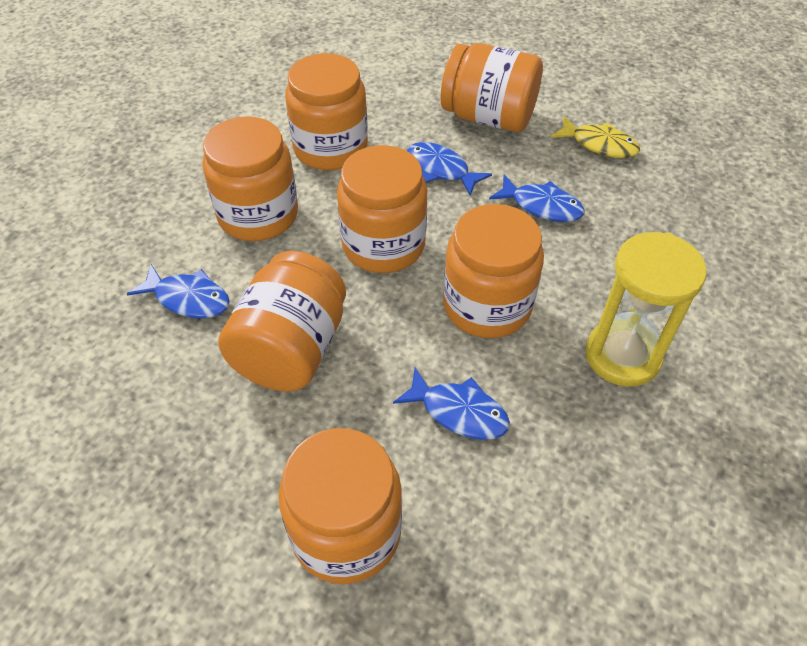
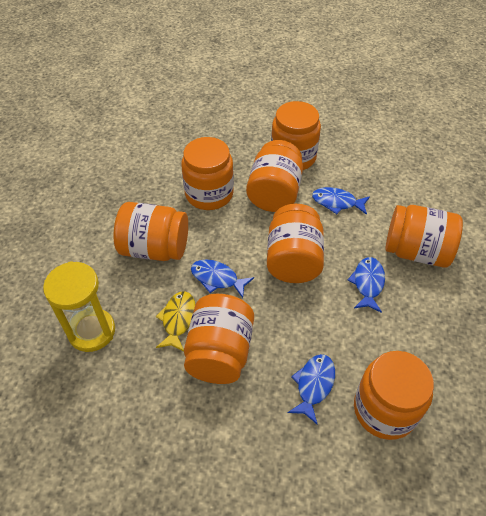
orange jar: 7 -> 8

